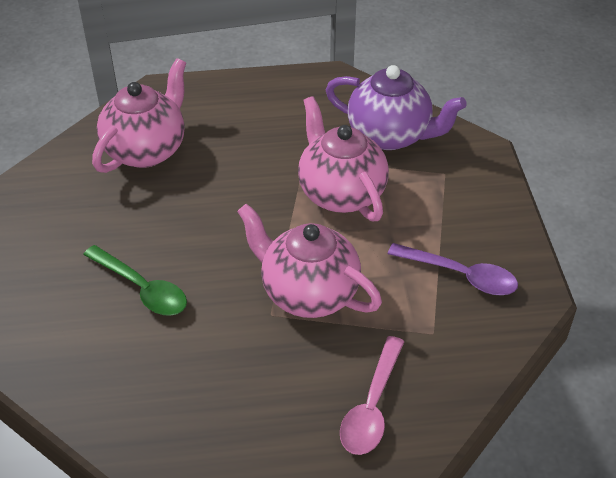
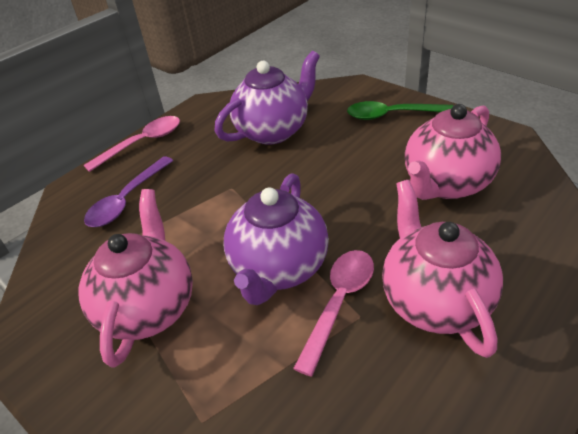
pink spoon: 1 -> 2
purple teapot: 1 -> 2

